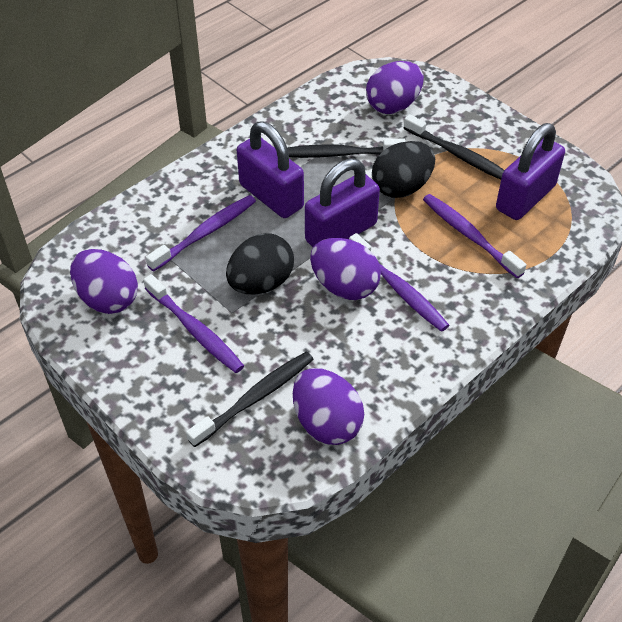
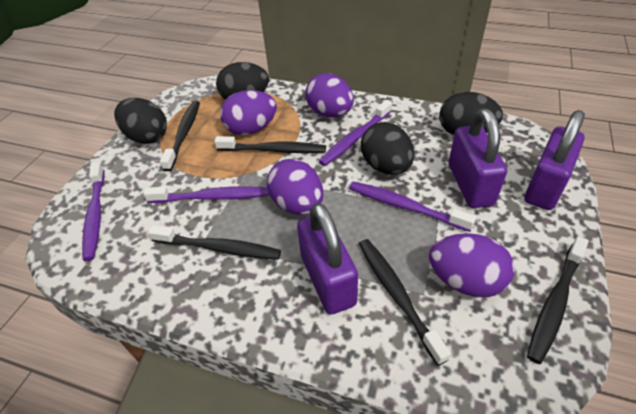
black egg: 2 -> 4
black toothbrush: 3 -> 5

